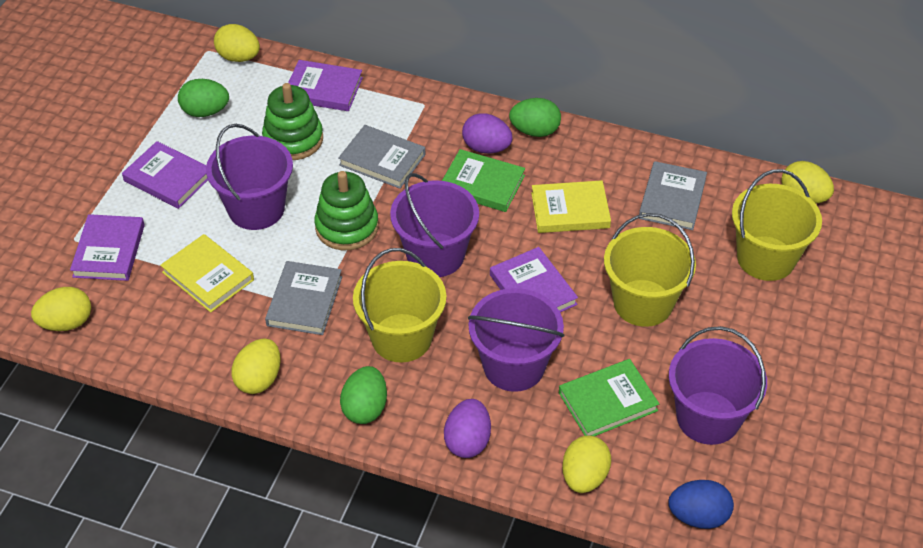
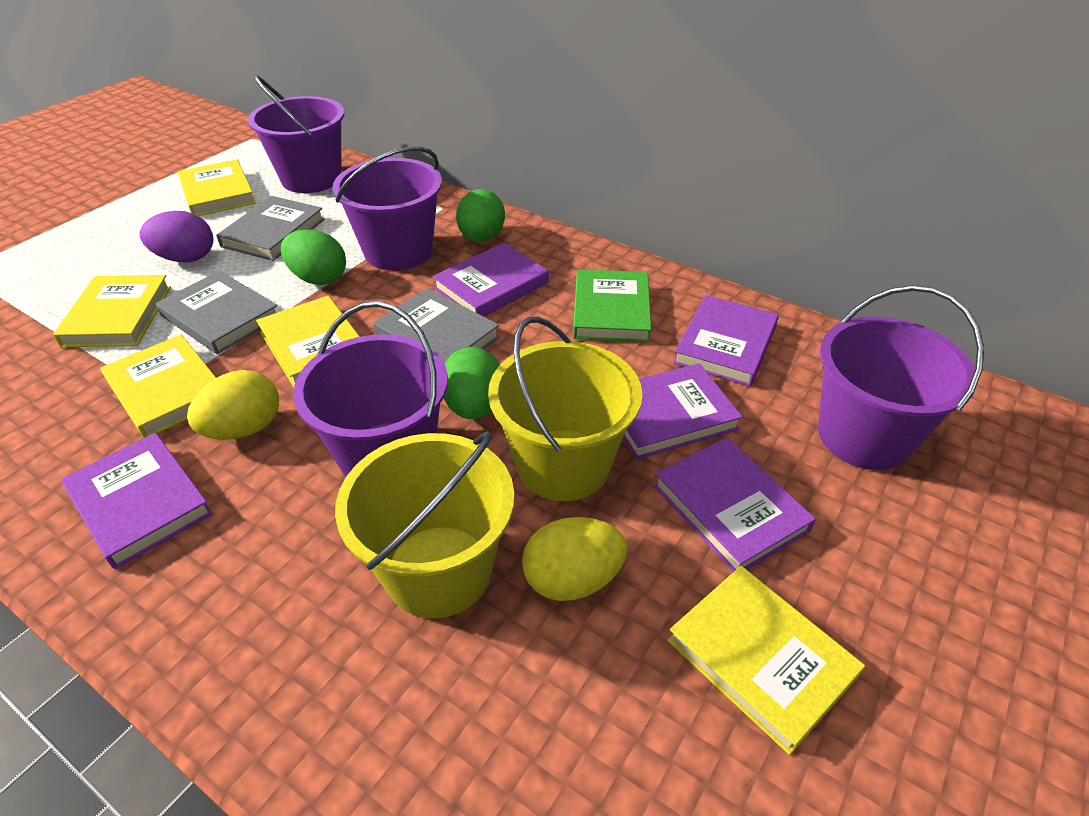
blue egg: 1 -> 0
green book: 2 -> 1
green stacking toy: 2 -> 0
purple book: 4 -> 5
purple egg: 2 -> 1
yellow book: 2 -> 5
yellow bucket: 3 -> 2
yellow egg: 5 -> 2

